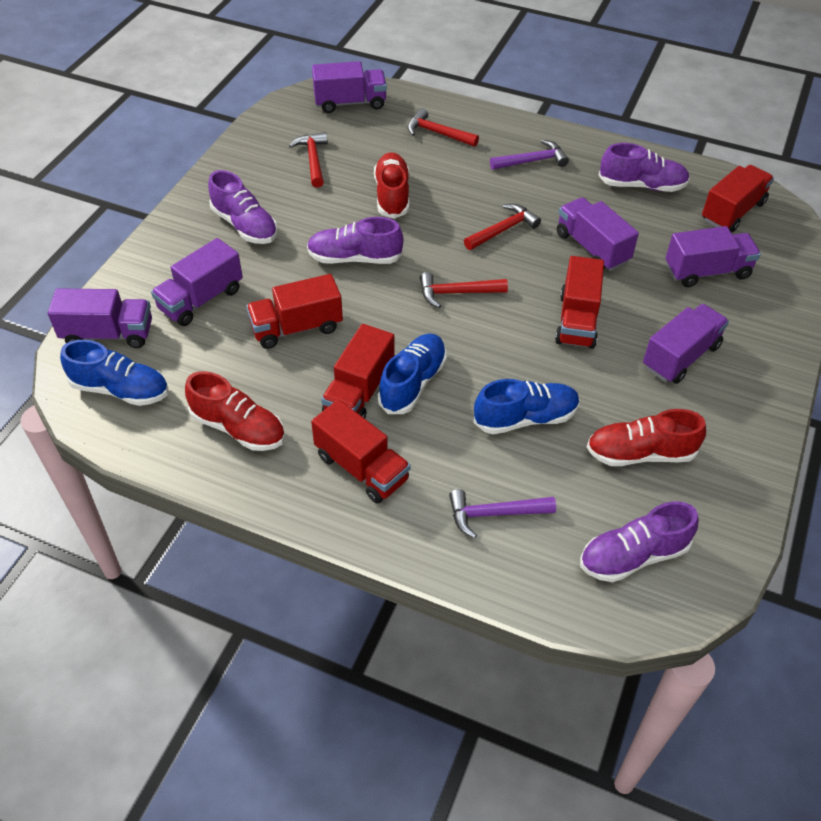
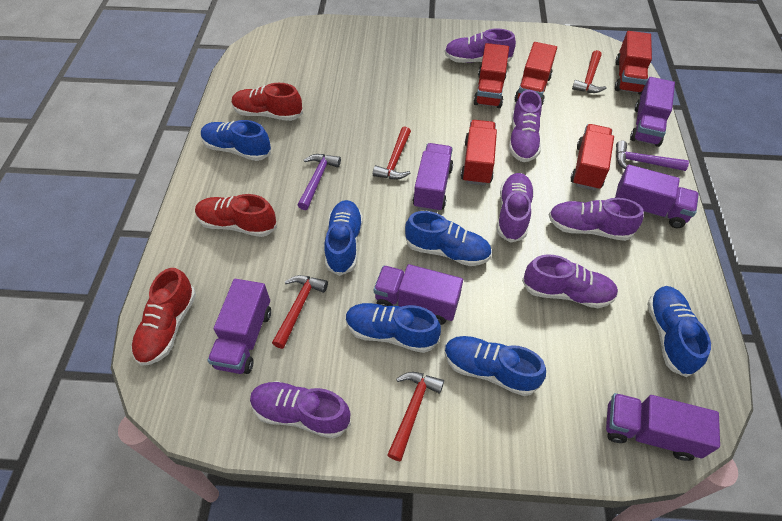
blue shoe: 3 -> 6
purple shoe: 4 -> 6

